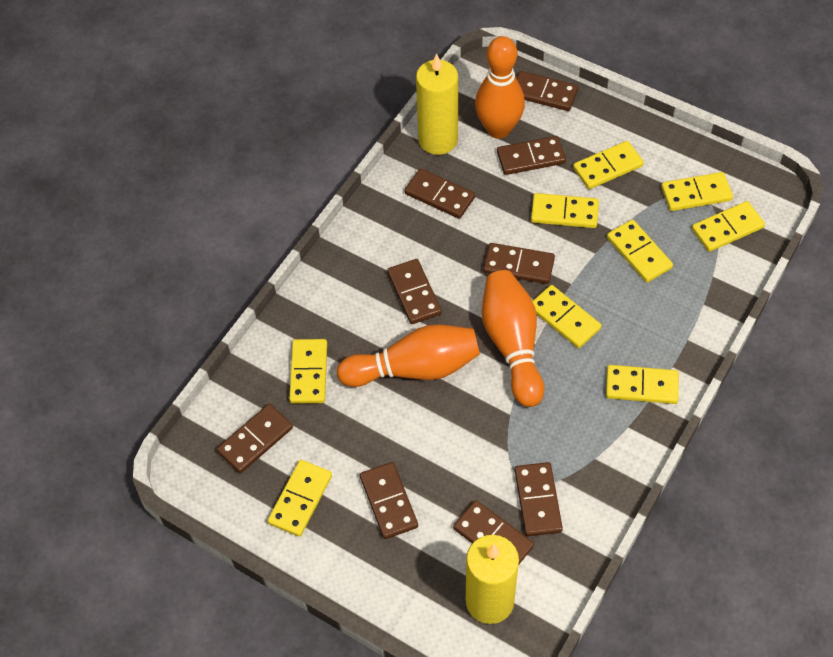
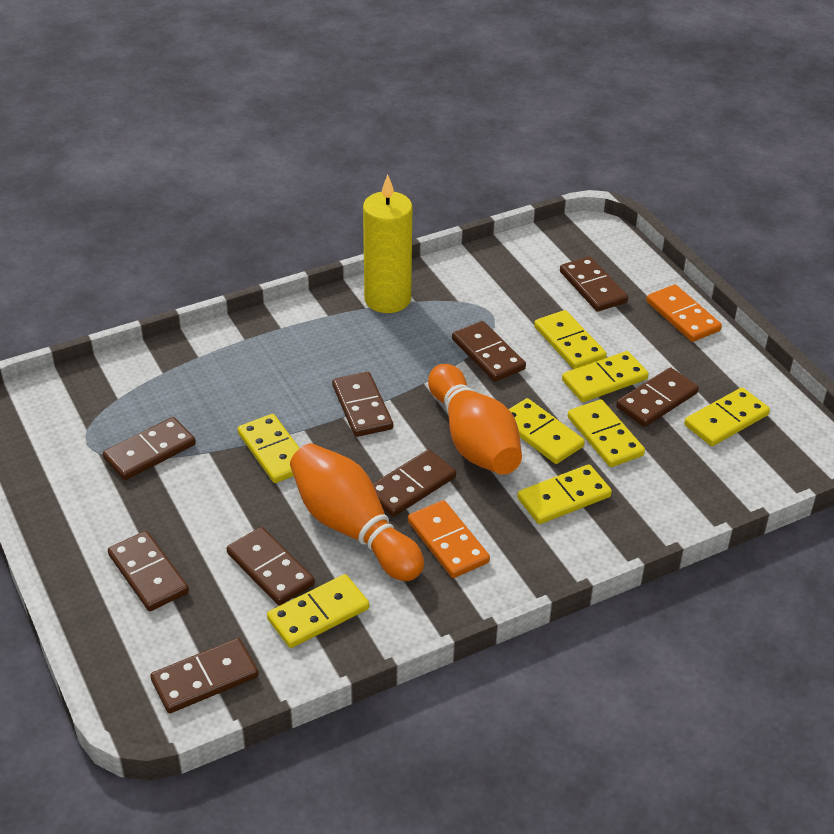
orange bowling pin: 3 -> 2
orange domino: 0 -> 2
yellow candle: 2 -> 1
yellow domino: 9 -> 8

